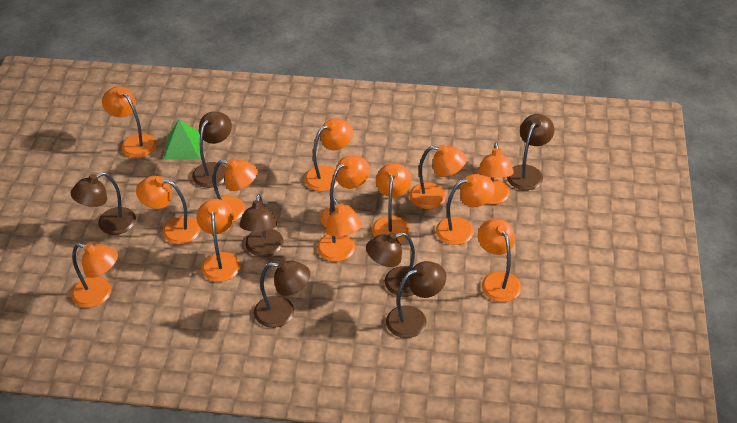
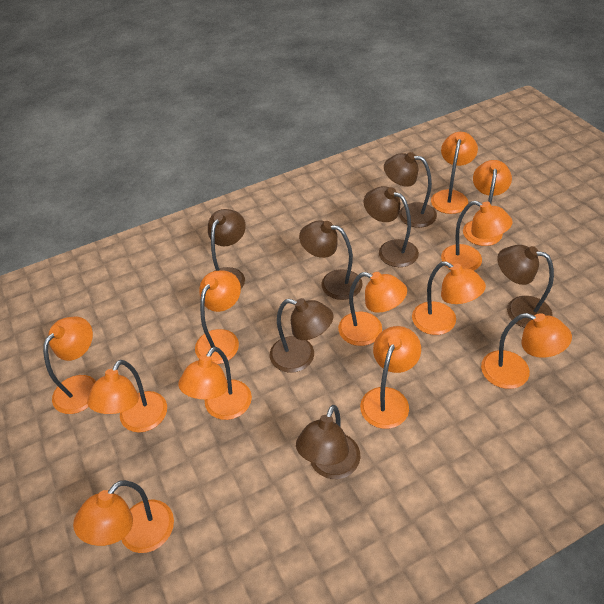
green pyramid: 1 -> 0
orange lamp: 13 -> 12

